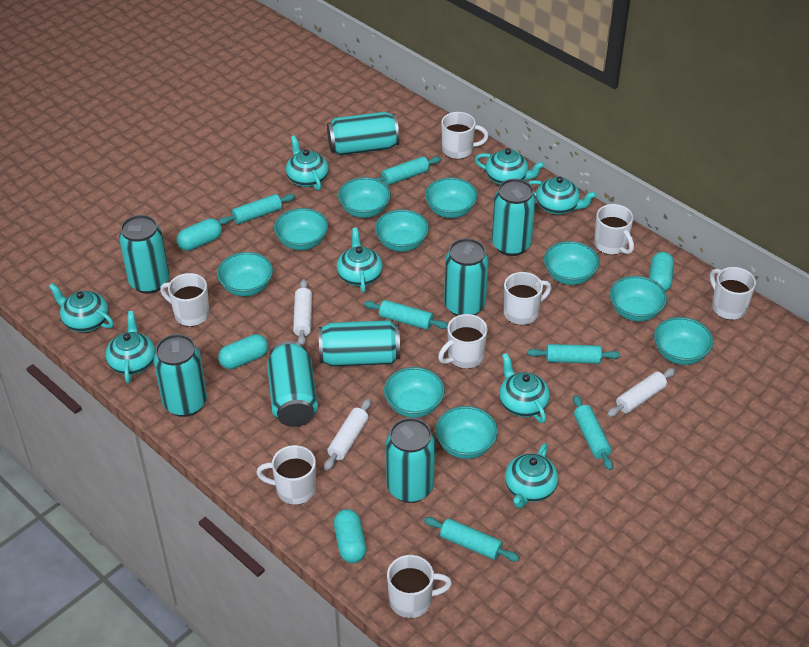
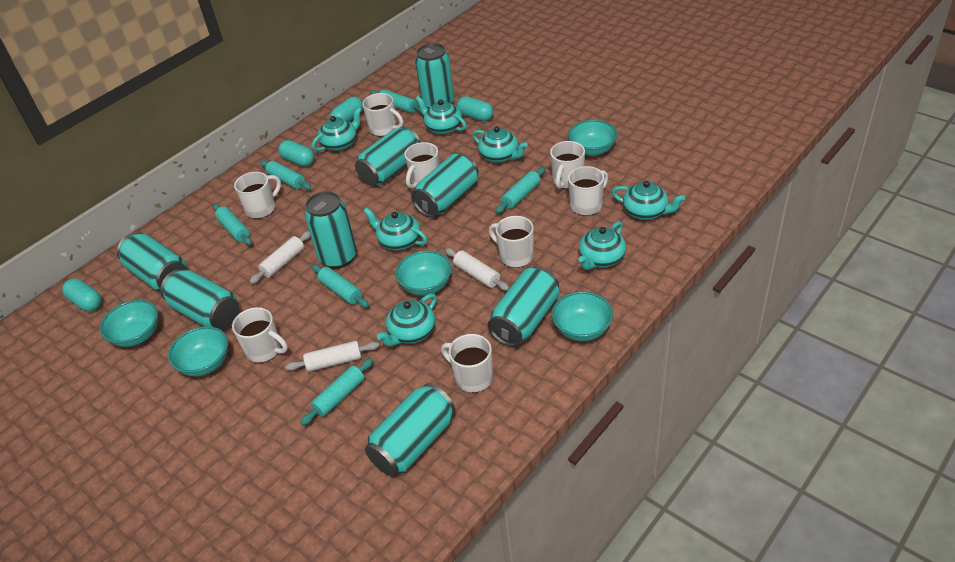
turquoise bowl: 10 -> 5
turquoise teapot: 8 -> 7

